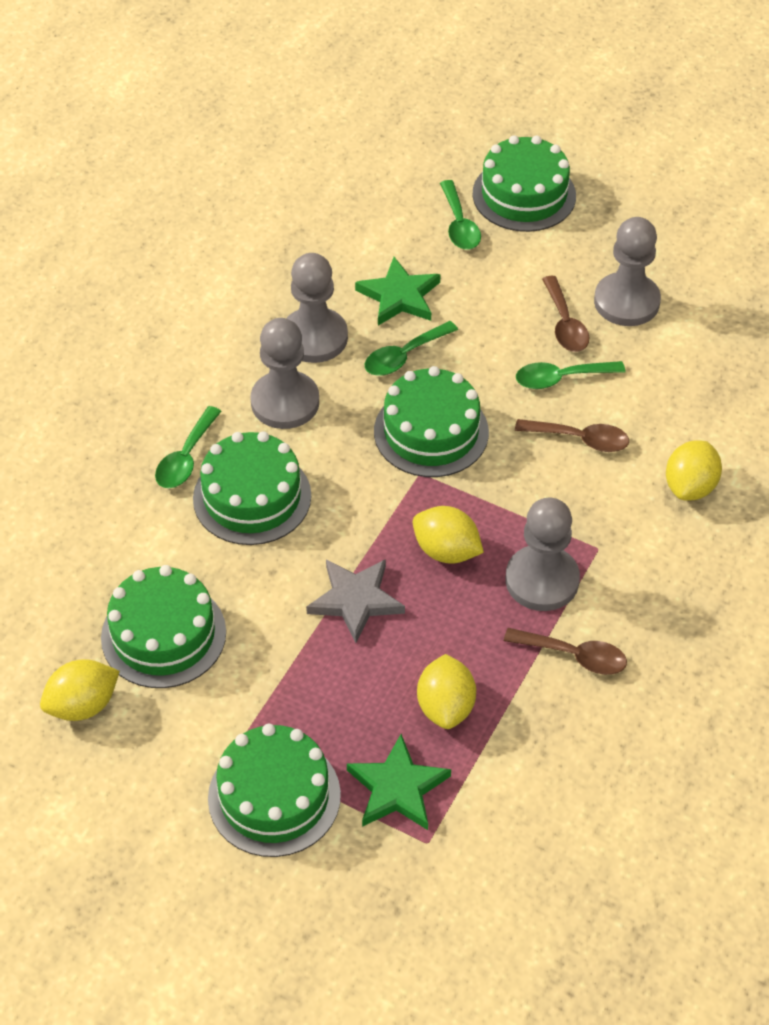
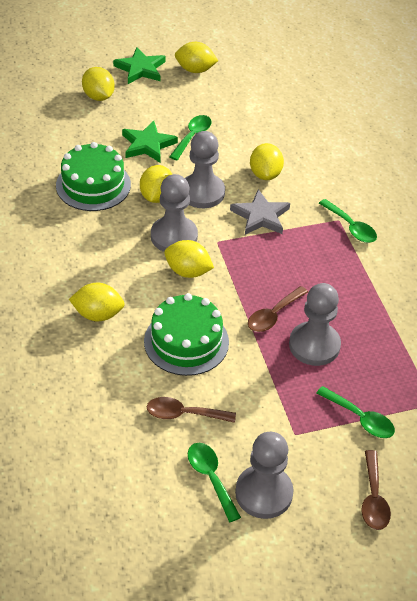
green cake: 5 -> 2
yellow lemon: 4 -> 6

